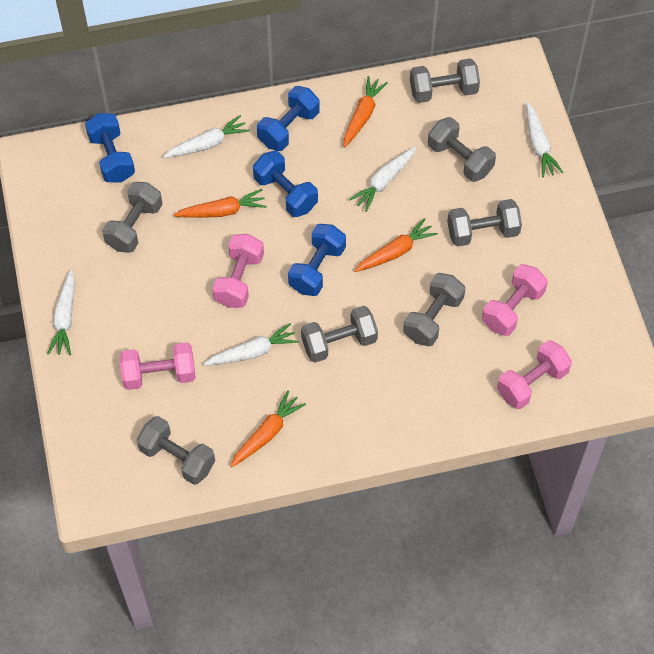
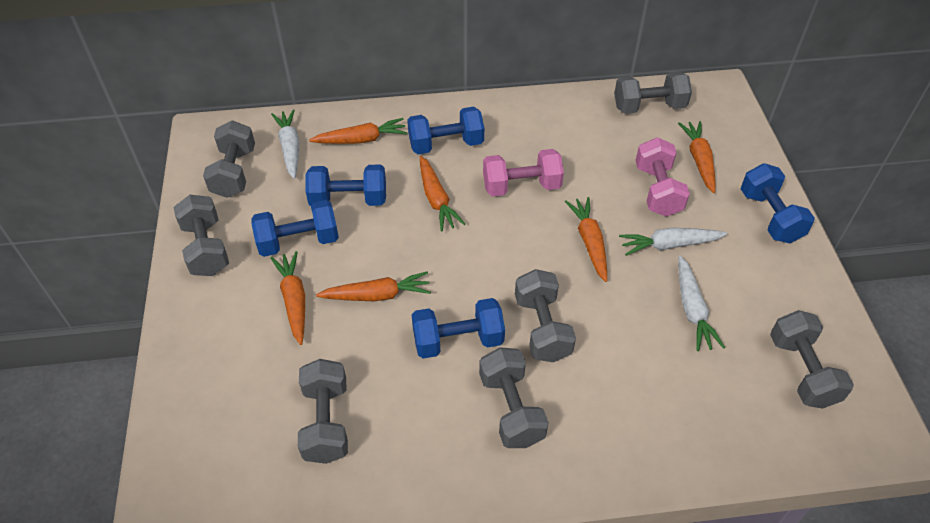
blue dumbbell: 4 -> 5
orange carrot: 4 -> 6
pink dumbbell: 4 -> 2
white carrot: 5 -> 3

